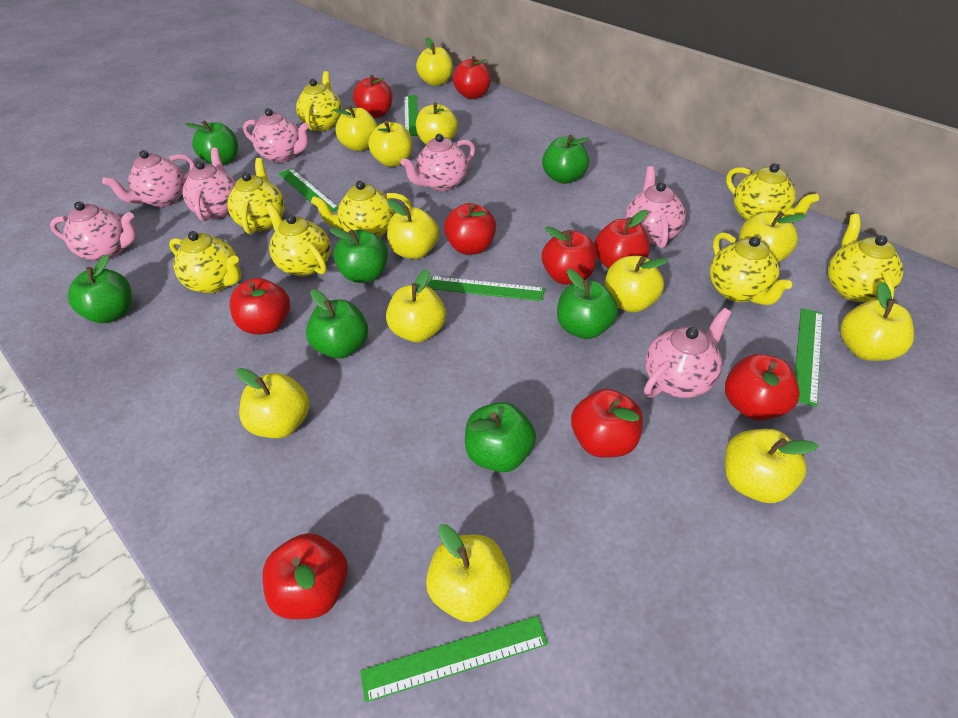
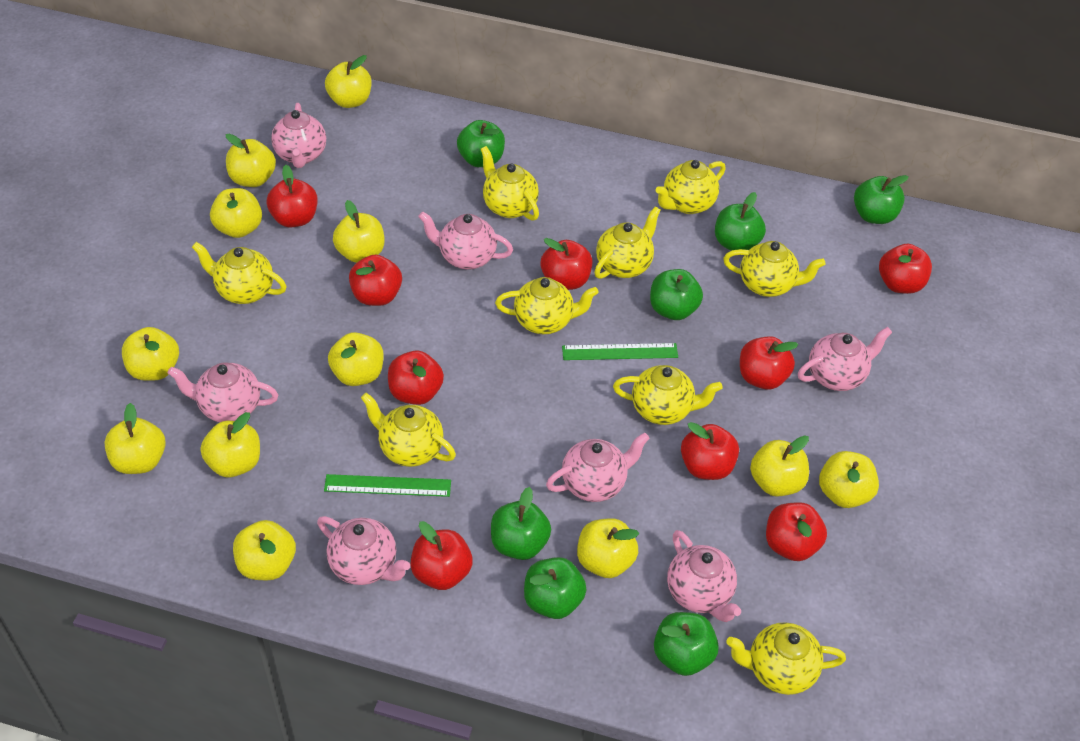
green ruler: 5 -> 2
yellow teapot: 8 -> 9

